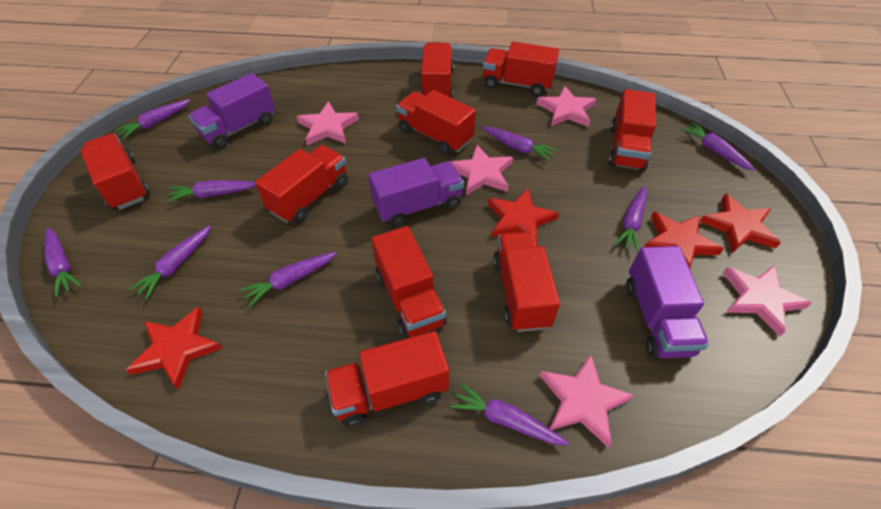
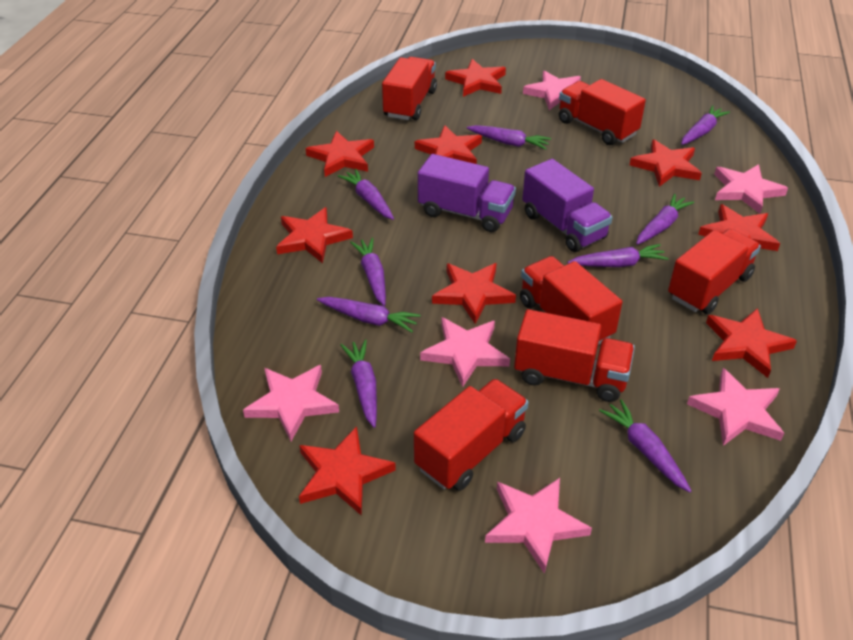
pink star: 5 -> 6
purple truck: 3 -> 2
red star: 4 -> 9
red truck: 9 -> 6

